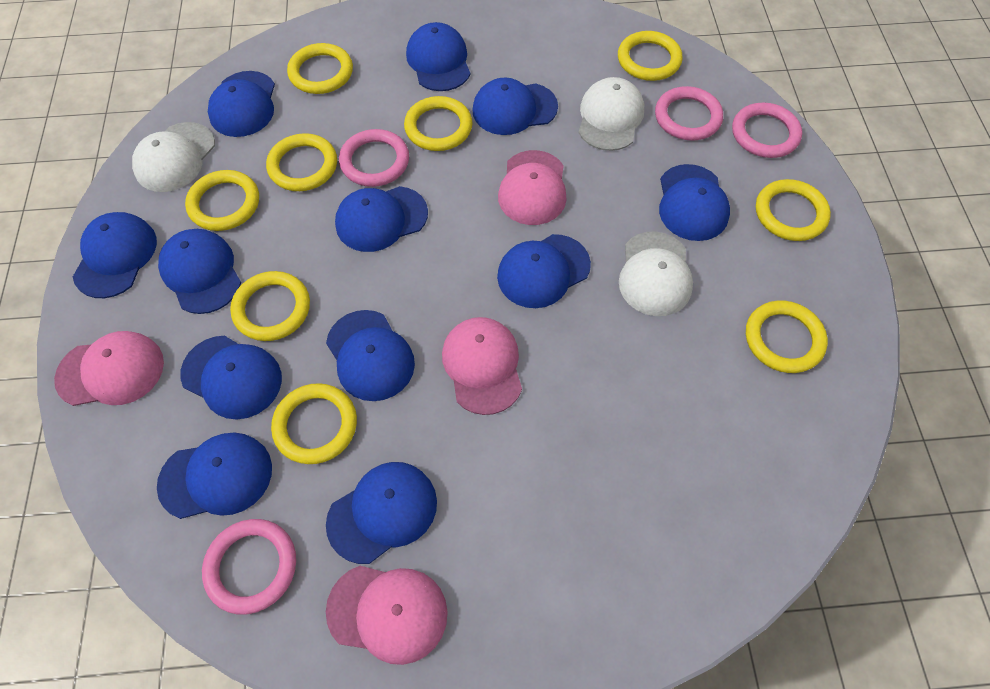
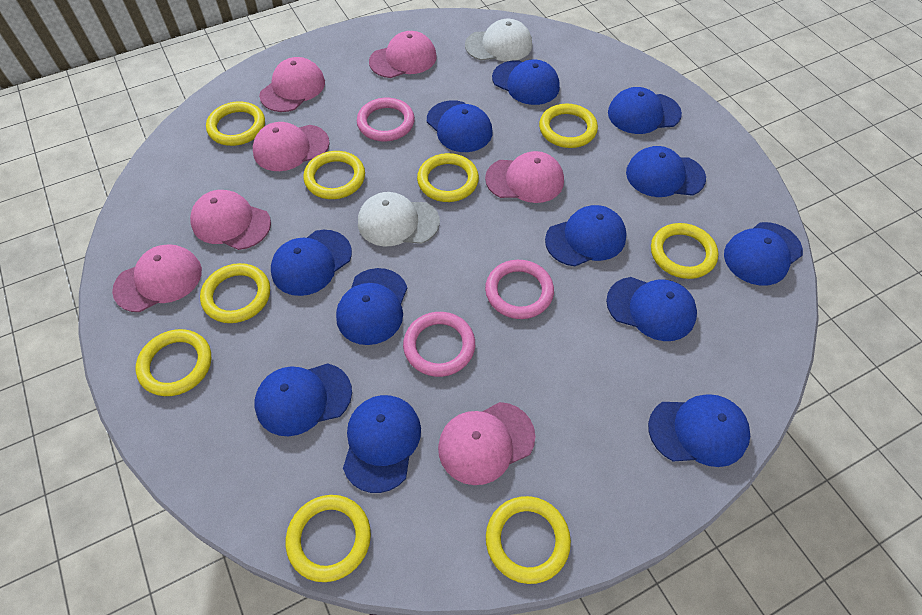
pink cap: 4 -> 7
pink ring: 4 -> 3
white cap: 3 -> 2

